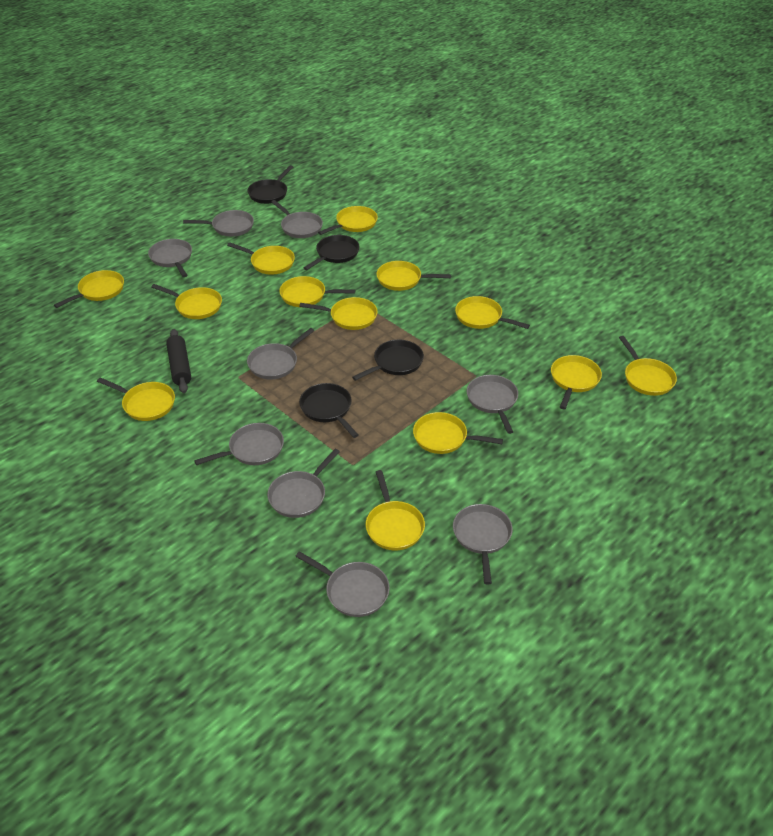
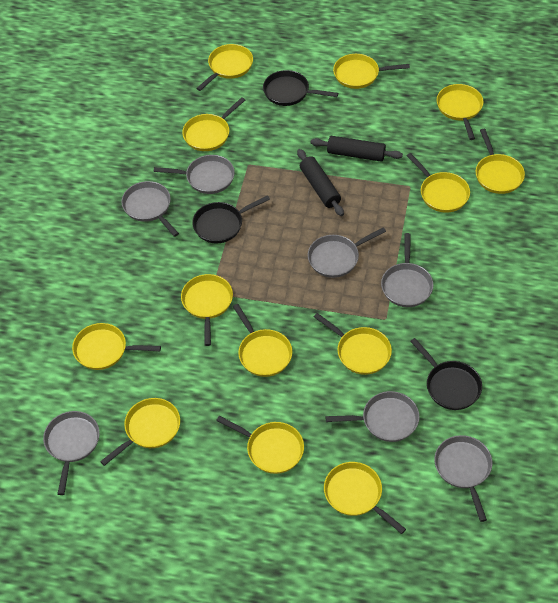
black pan: 4 -> 3
black rolling pin: 1 -> 2
grey pan: 9 -> 7

